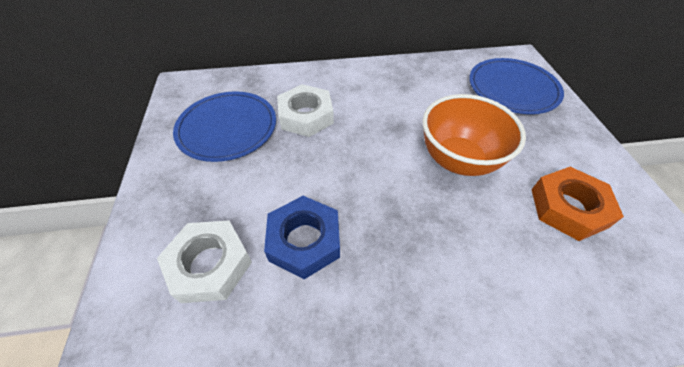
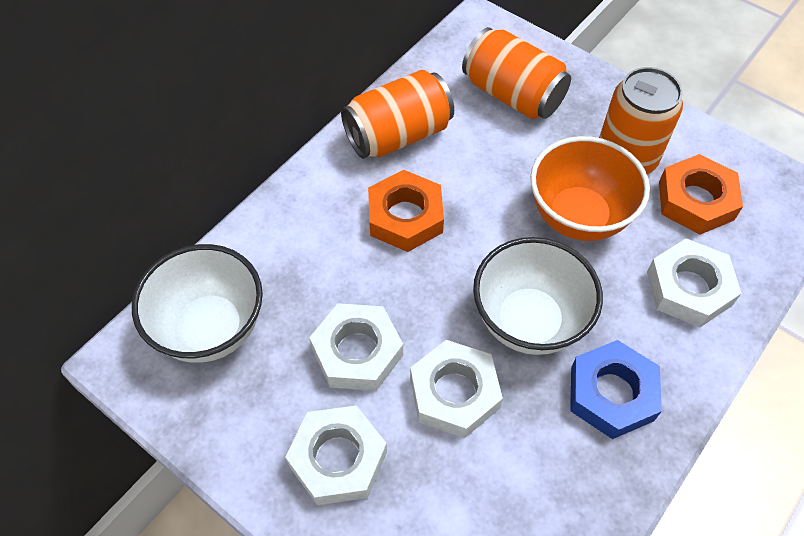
blue plate: 2 -> 0
orange can: 0 -> 3
orange nut: 1 -> 2
white bowl: 0 -> 2
white nut: 2 -> 4

